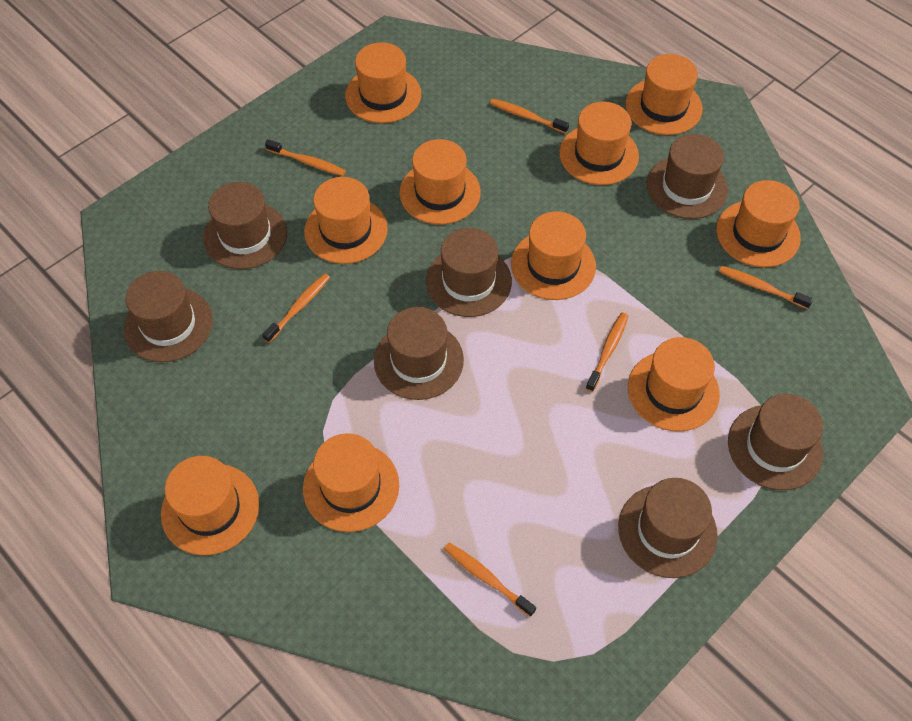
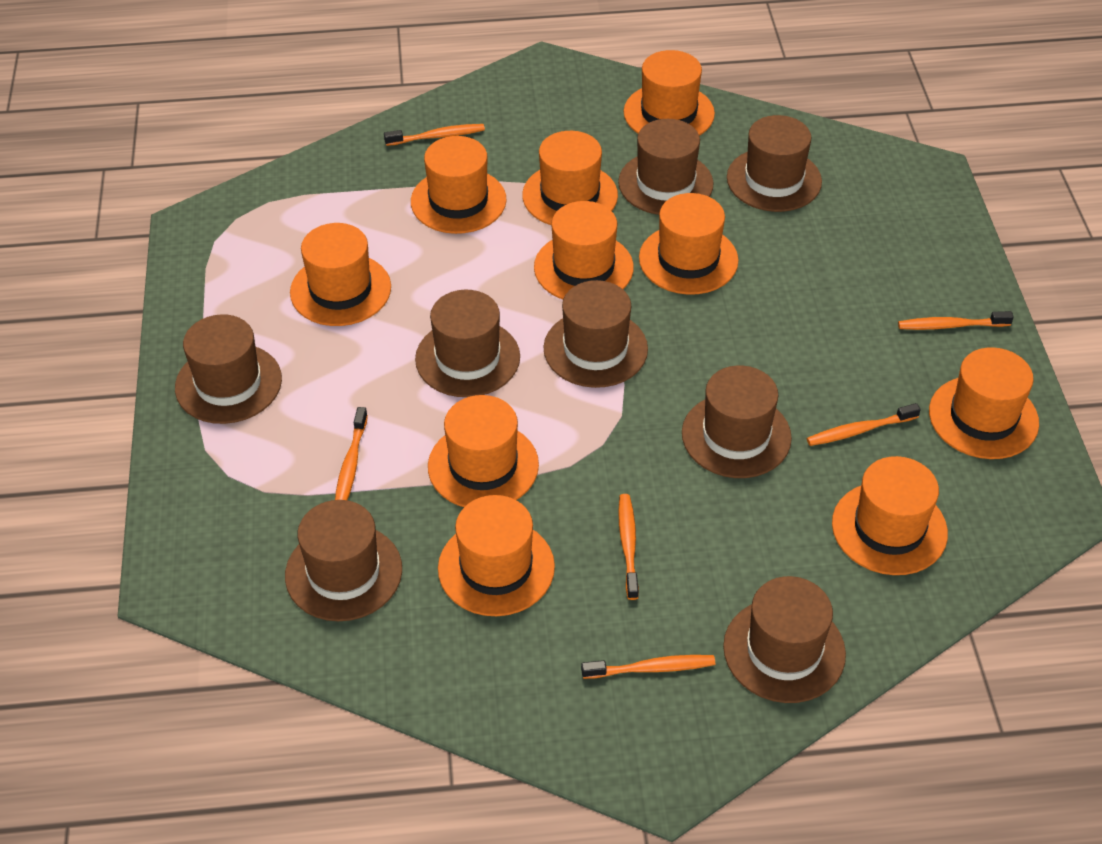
brown hat: 7 -> 8

